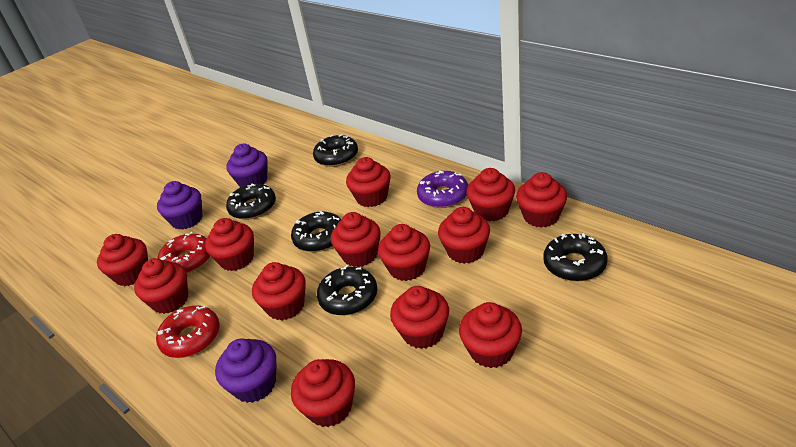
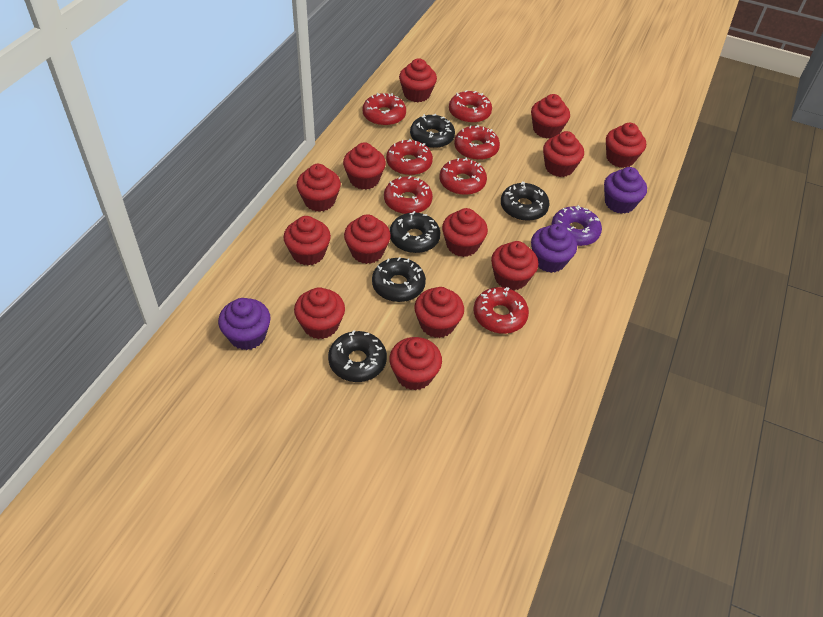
red donut: 2 -> 7

